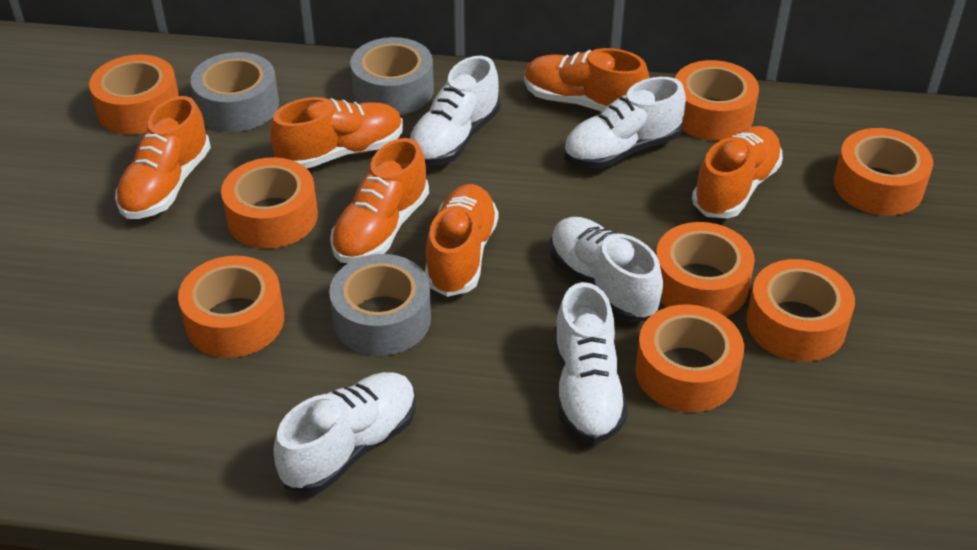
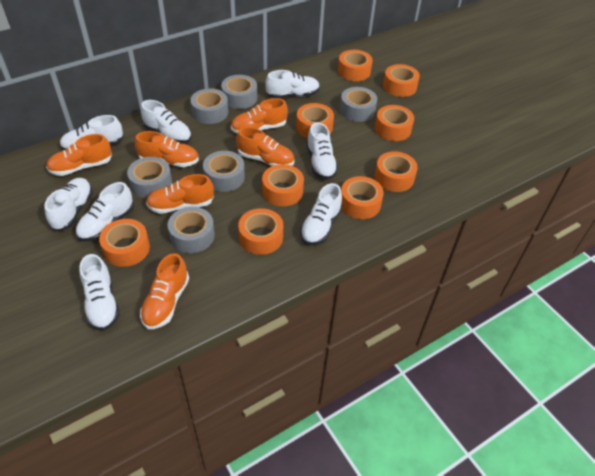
grey tape: 3 -> 6
orange tape: 8 -> 9
white shoe: 5 -> 8

